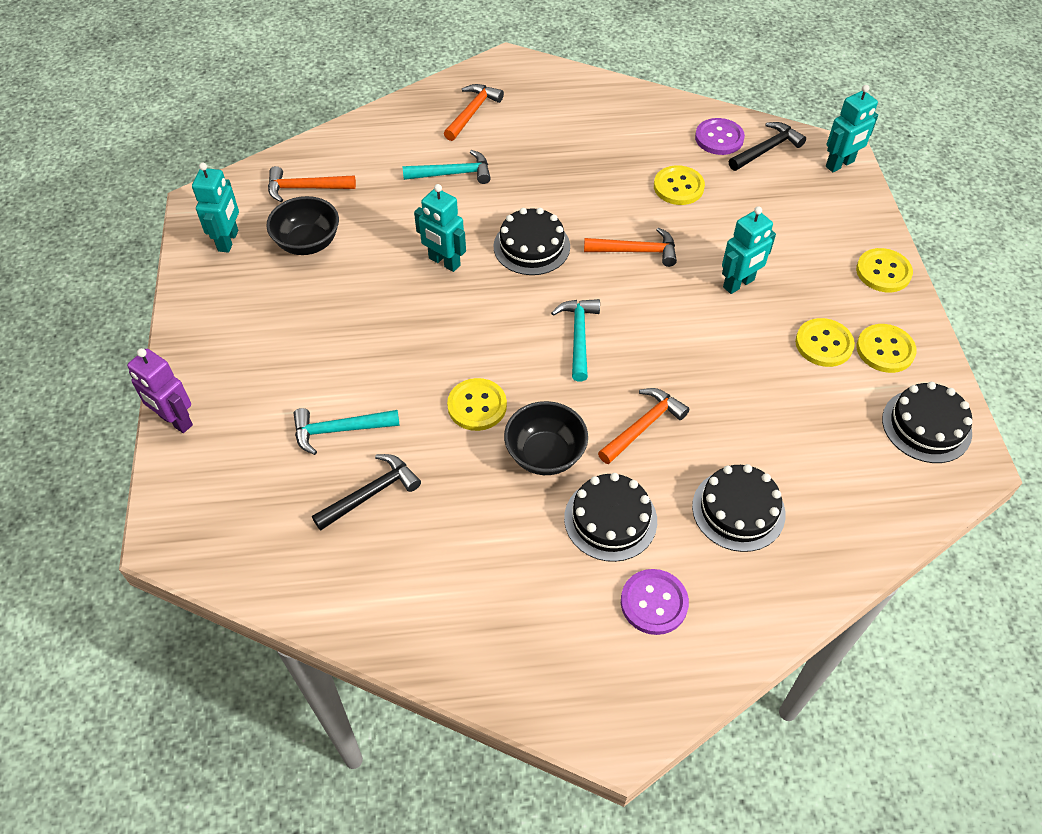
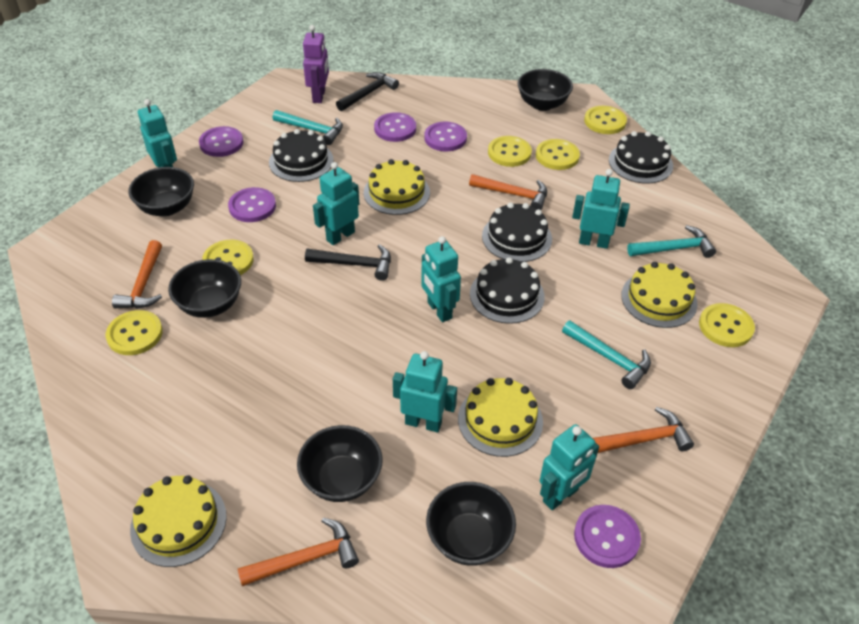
black bowl: 2 -> 5
purple button: 2 -> 5
turquoise robot: 4 -> 6
yellow button: 5 -> 6
yellow cake: 0 -> 4

